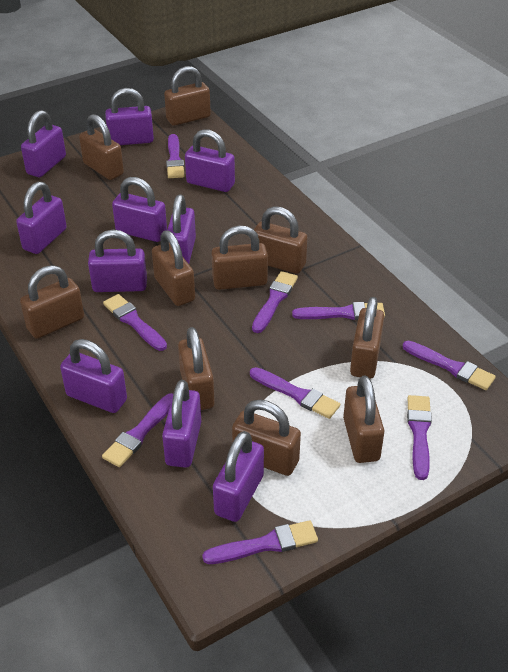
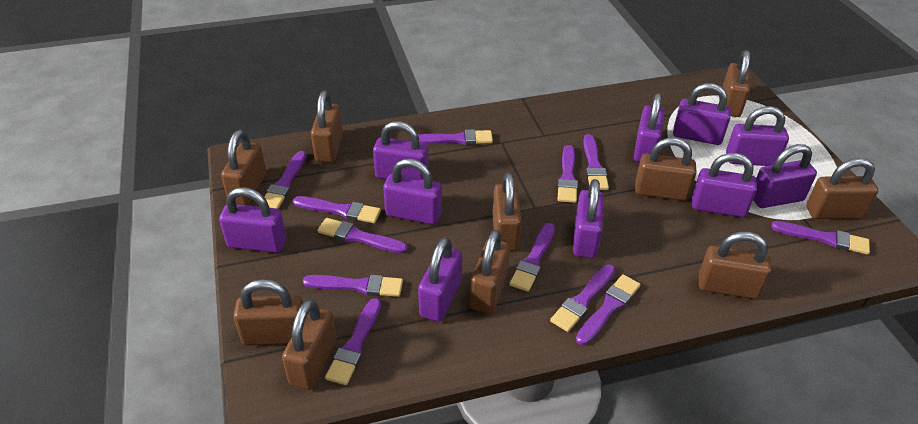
purple brush: 9 -> 12

